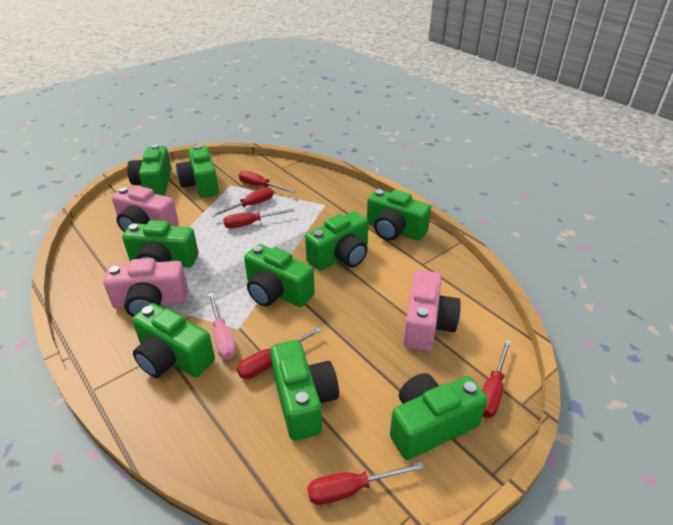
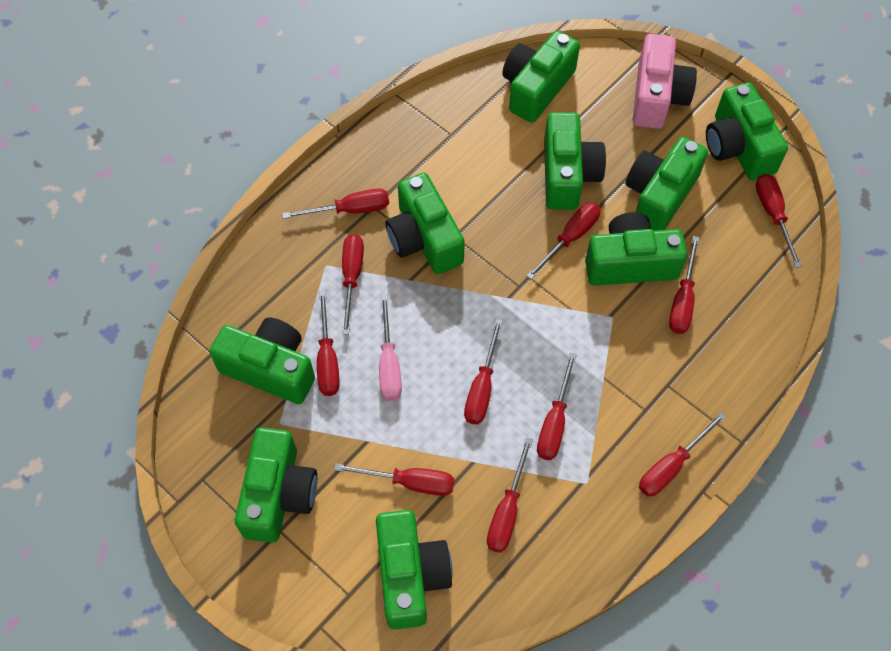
pink camera: 3 -> 1
red screwdriver: 6 -> 11

